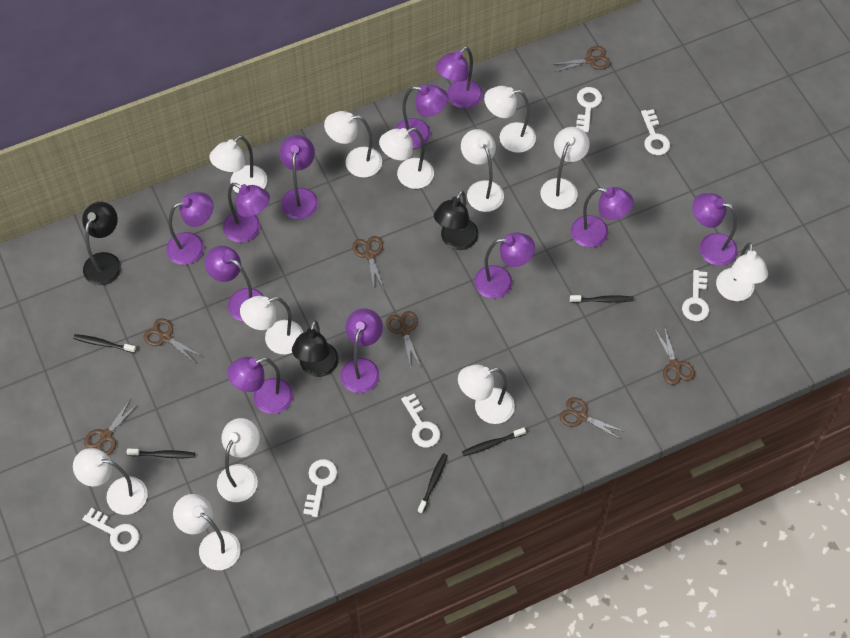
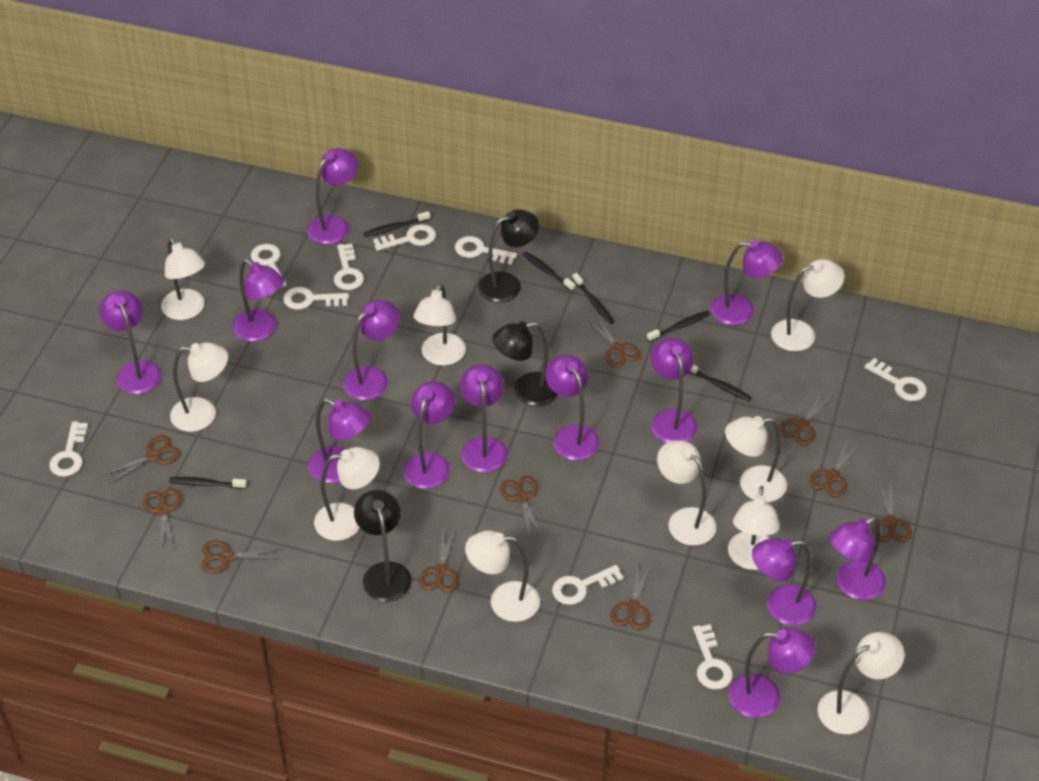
black toothbrush: 5 -> 6
brown scissors: 7 -> 10
purple lamp: 11 -> 13
white key: 6 -> 9
white lamp: 12 -> 10

